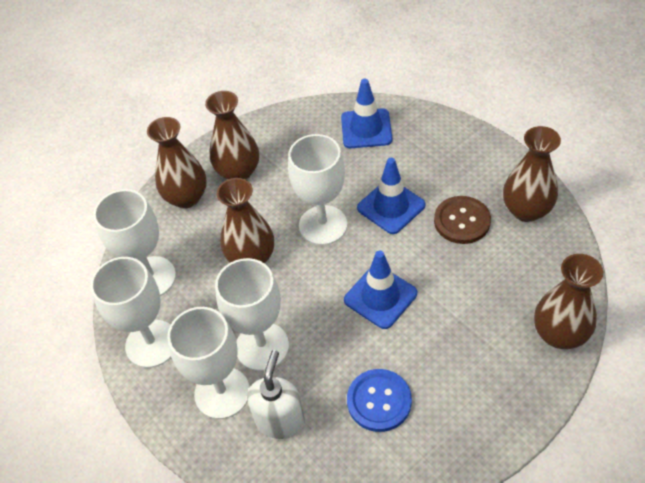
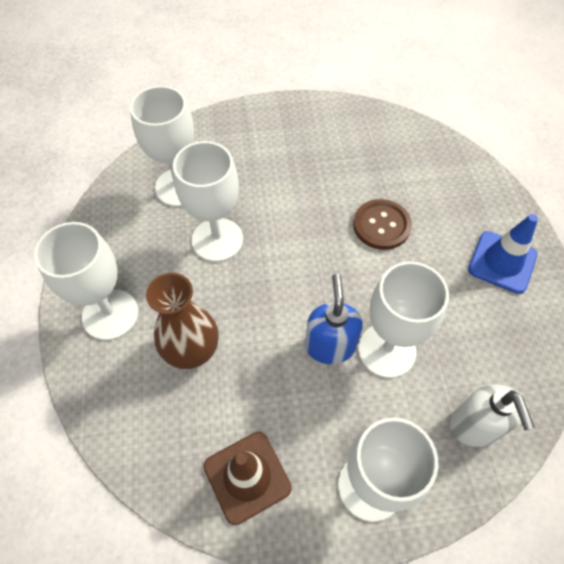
blue button: 1 -> 0
blue soap dispenser: 0 -> 1
blue traffic cone: 3 -> 1
brown traffic cone: 0 -> 1
brown vase: 5 -> 1

